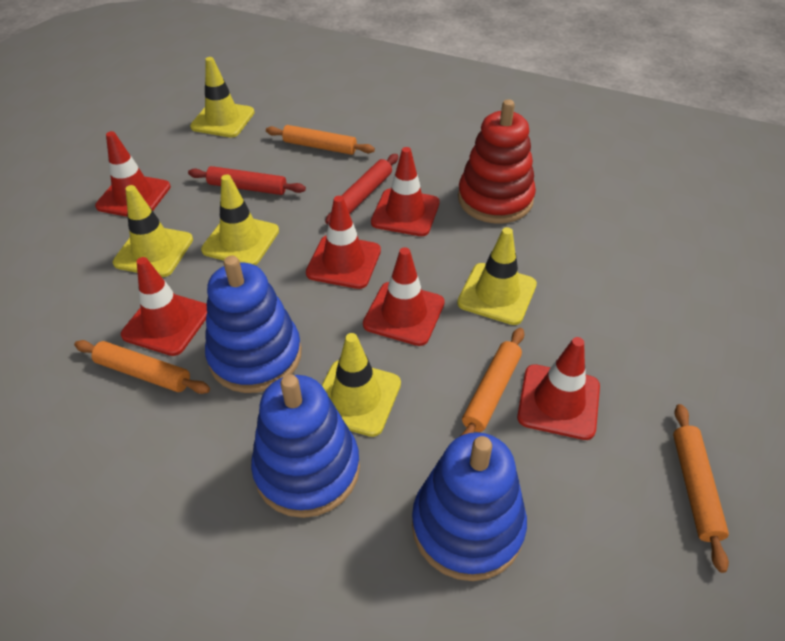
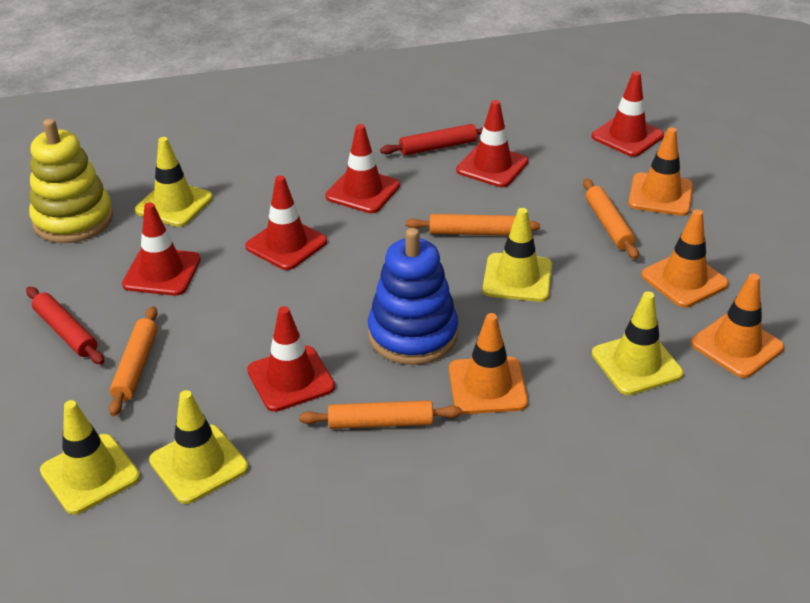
blue stacking toy: 3 -> 1
orange traffic cone: 0 -> 4
red stacking toy: 1 -> 0
yellow stacking toy: 0 -> 1

